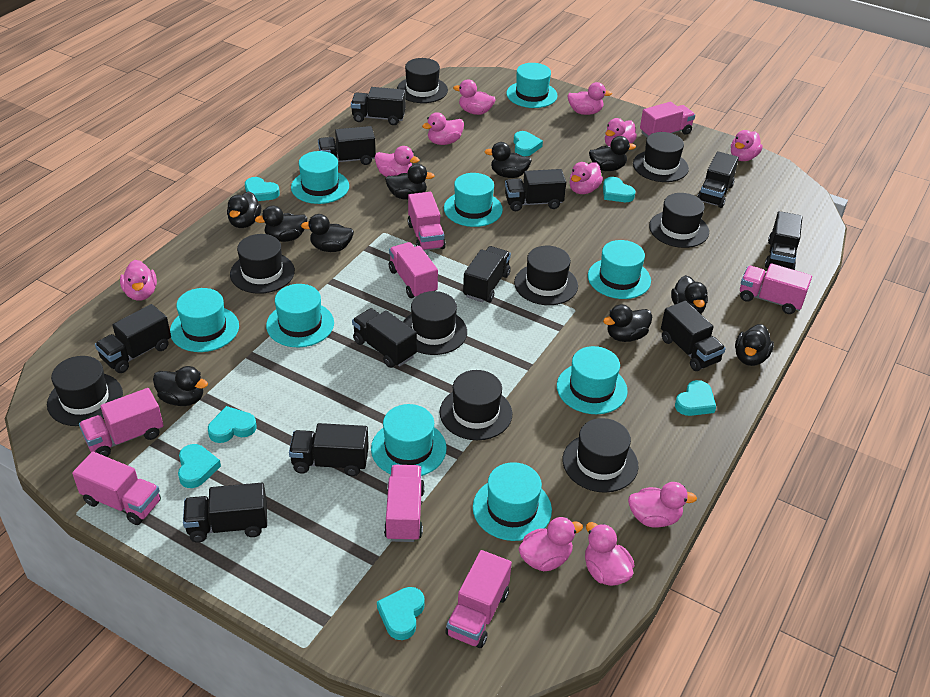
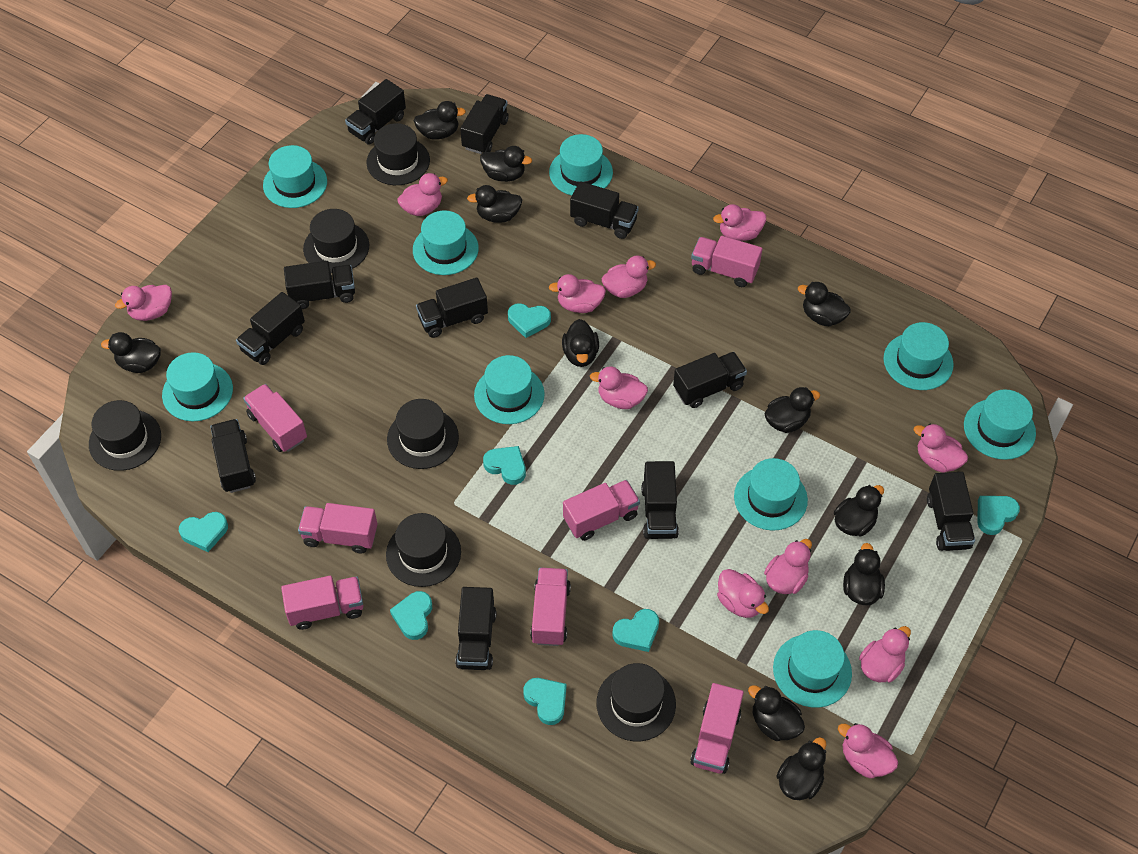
black duck: 10 -> 11
black hat: 9 -> 6
pink truck: 8 -> 7

